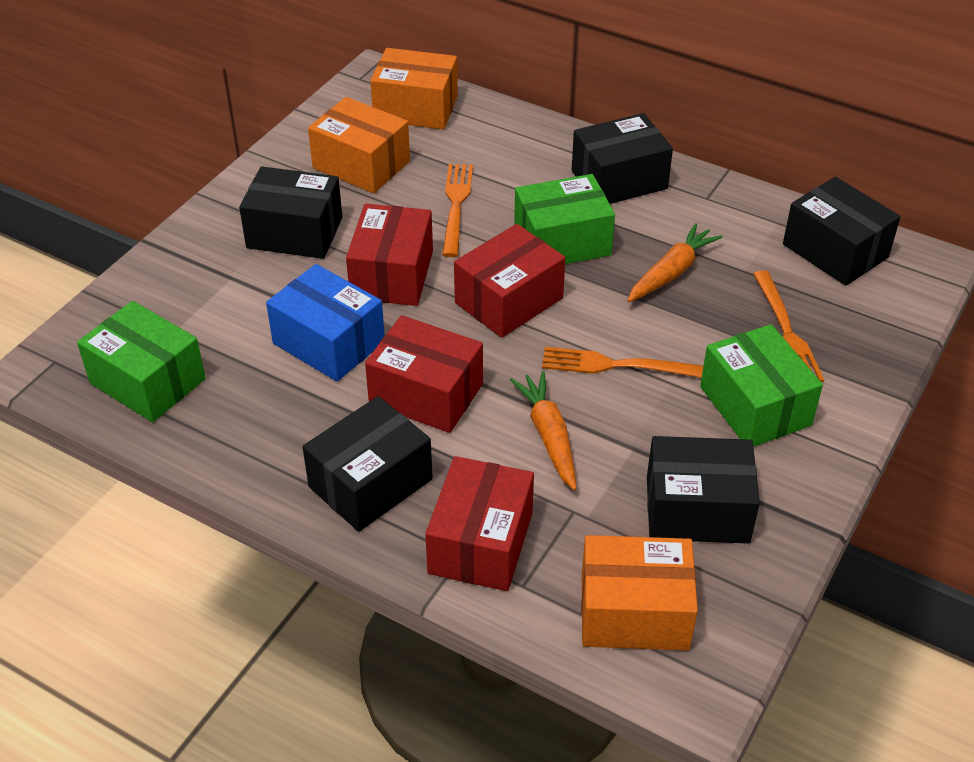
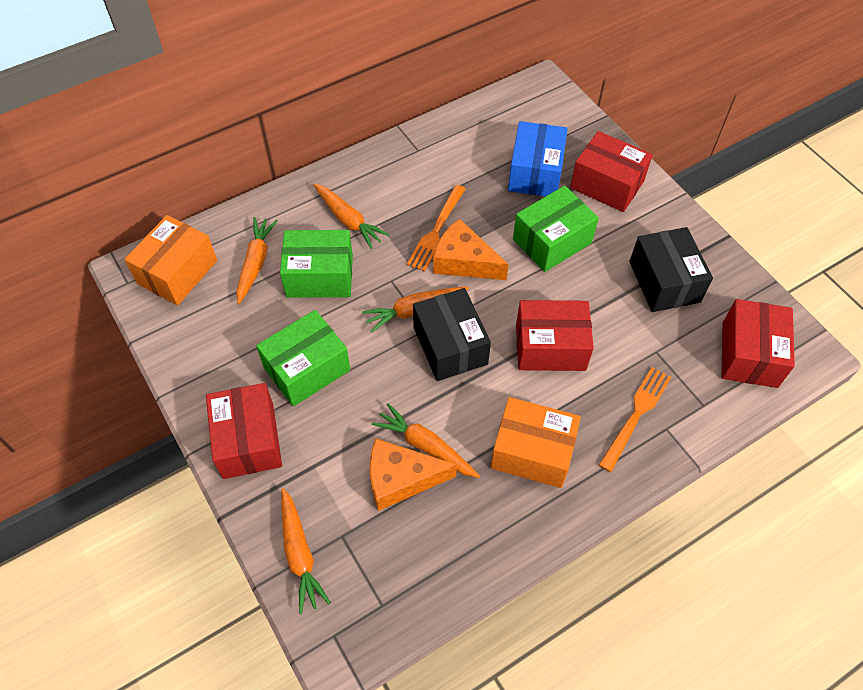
black box: 5 -> 2
orange box: 3 -> 2
orange carrot: 2 -> 5
orange cheese: 0 -> 2
orange fork: 3 -> 2

